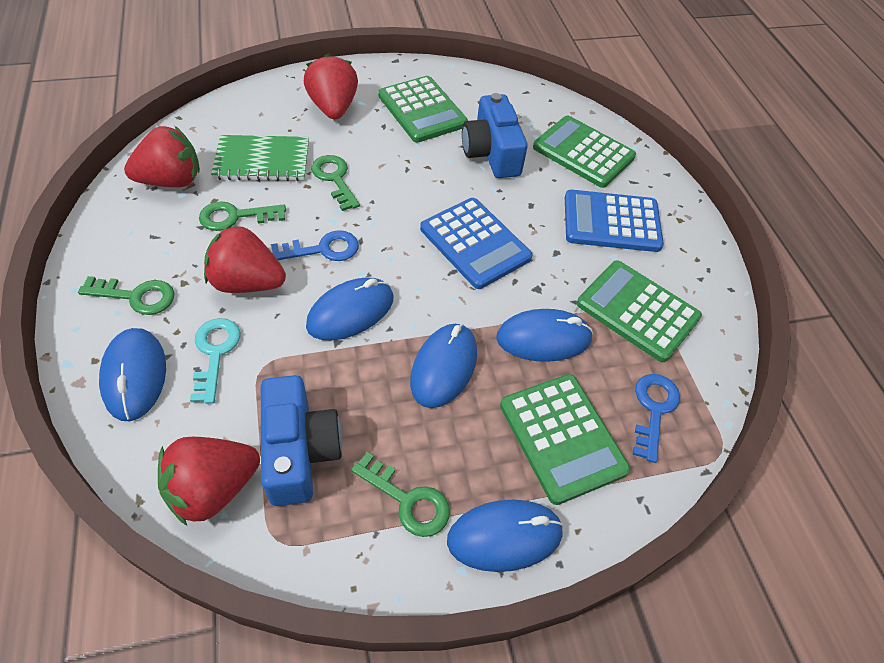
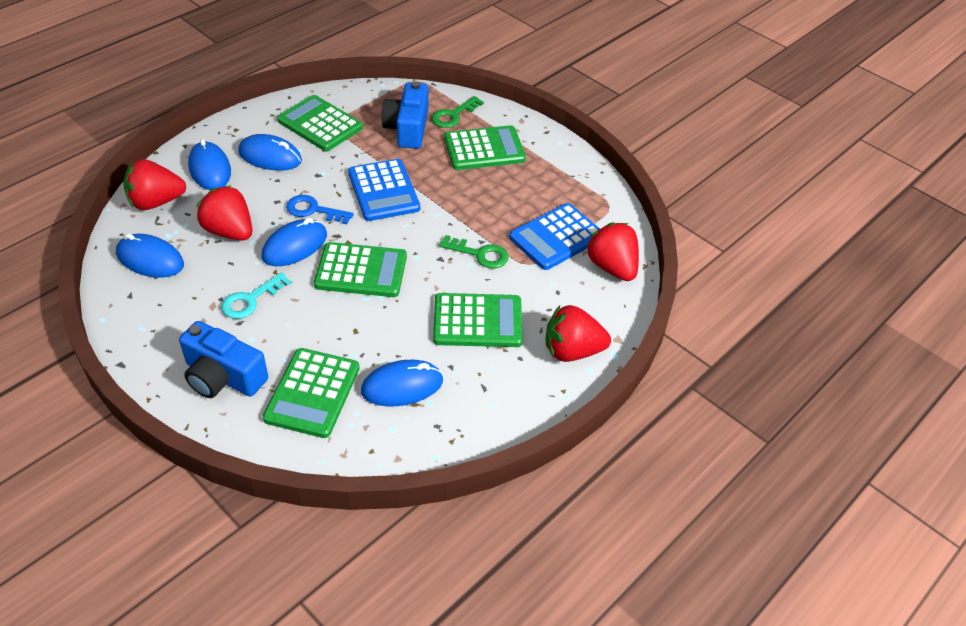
blue key: 2 -> 1
green calculator: 4 -> 5
green key: 4 -> 2
green notebook: 1 -> 0

